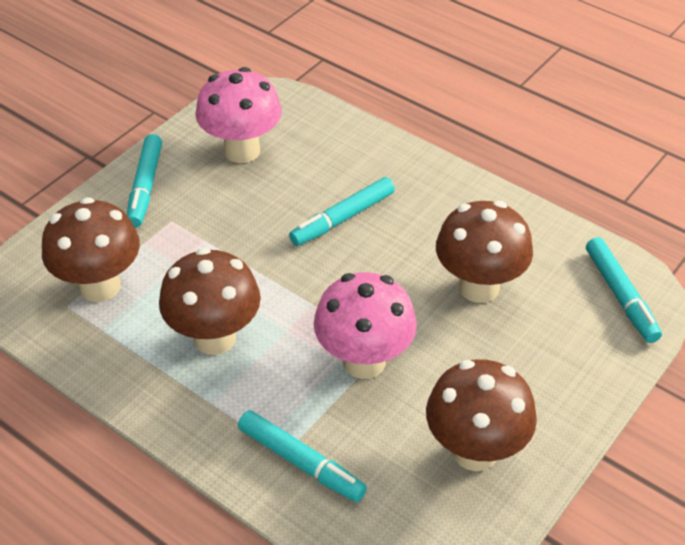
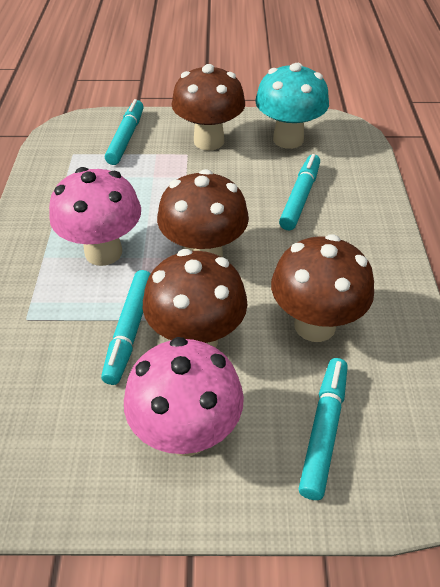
turquoise mushroom: 0 -> 1

